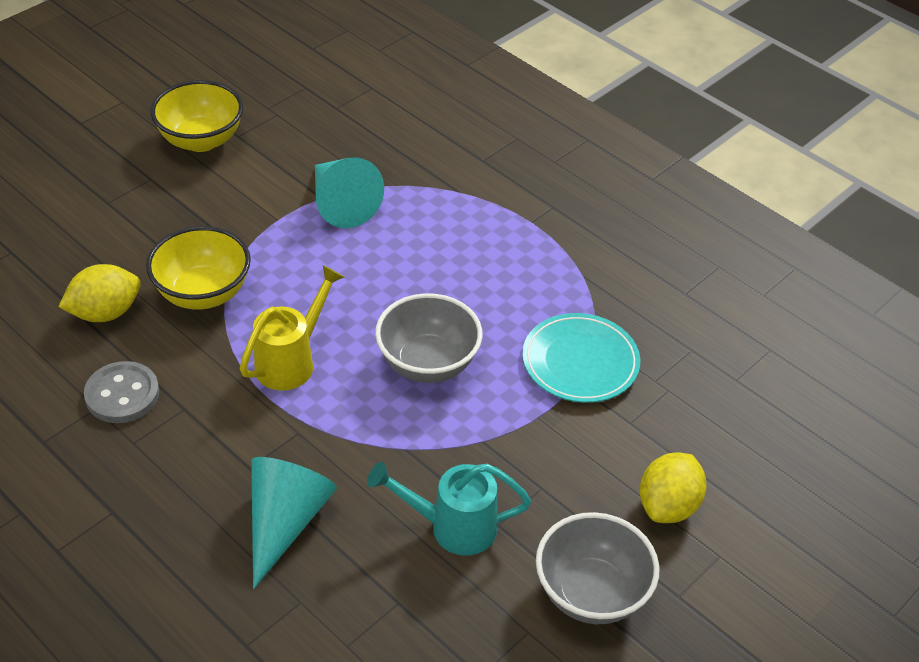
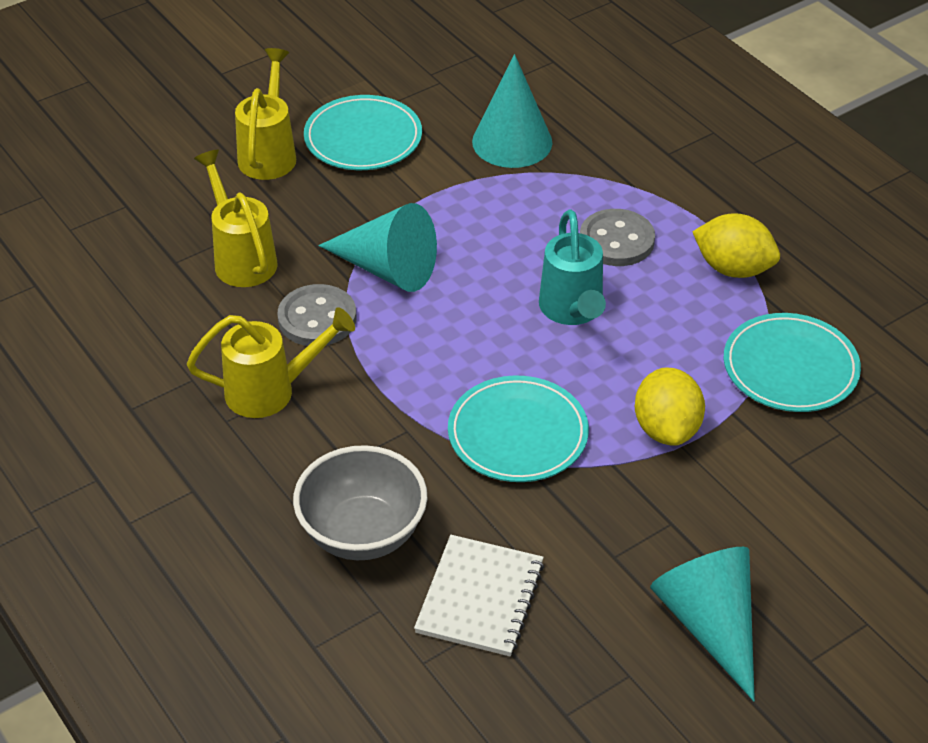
grey bowl: 2 -> 1
grey button: 1 -> 2
turquoise cone: 2 -> 3
turquoise plate: 1 -> 3
white notebook: 0 -> 1
yellow bowl: 2 -> 0
yellow watering can: 1 -> 3

